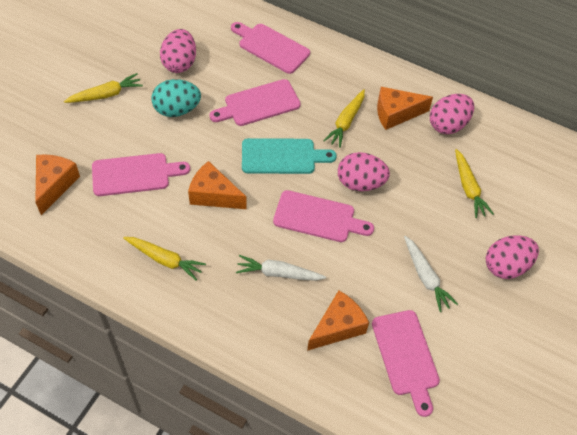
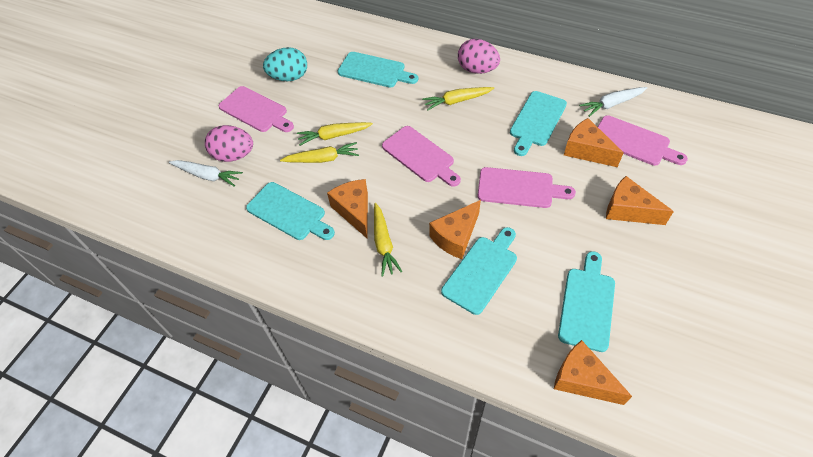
orange cheese: 4 -> 5
pink cutting board: 5 -> 4
pink egg: 4 -> 2
turquoise cutting board: 1 -> 5

